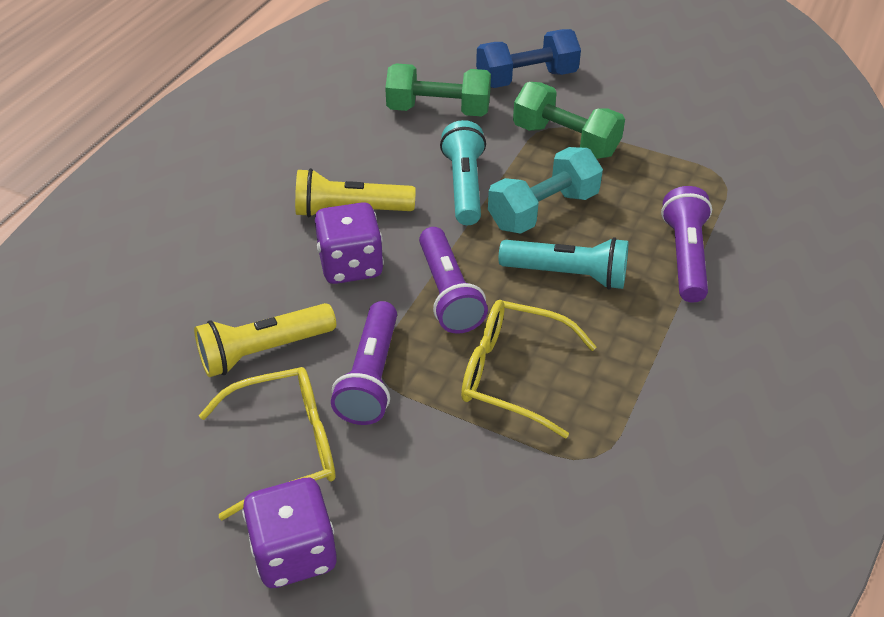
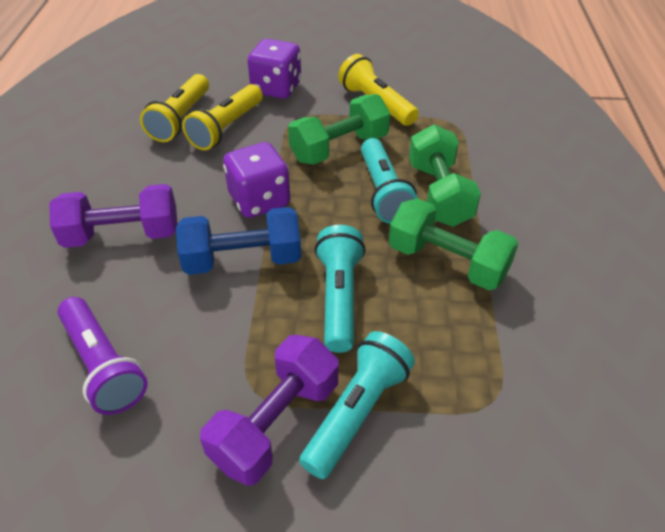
green dumbbell: 2 -> 3
purple dumbbell: 0 -> 2
purple flashlight: 3 -> 1
turquoise dumbbell: 1 -> 0
turquoise flashlight: 2 -> 3
yellow flashlight: 2 -> 3
yellow glasses: 2 -> 0

